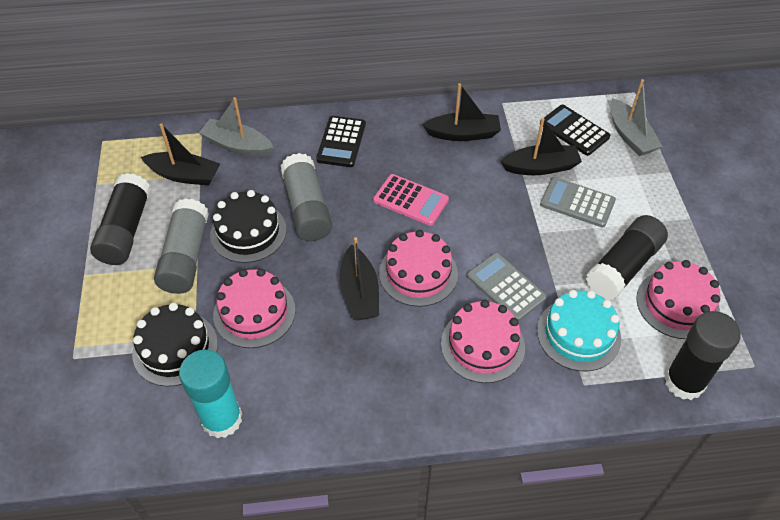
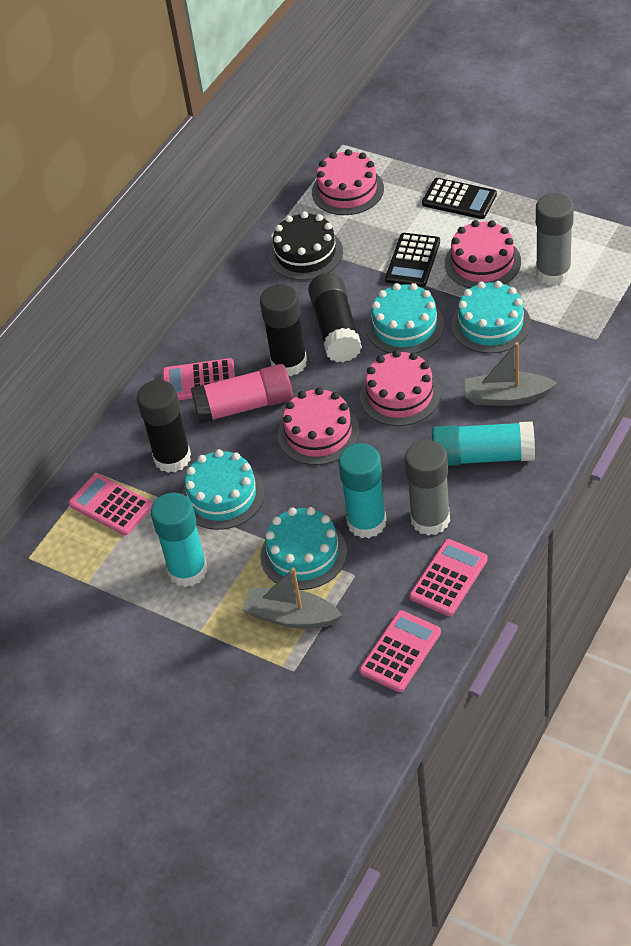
black boat: 4 -> 0
black cake: 2 -> 1
grey calculator: 2 -> 0
pink calculator: 1 -> 4
pink glue stick: 0 -> 1
turquoise cake: 1 -> 4
turquoise glue stick: 1 -> 3

